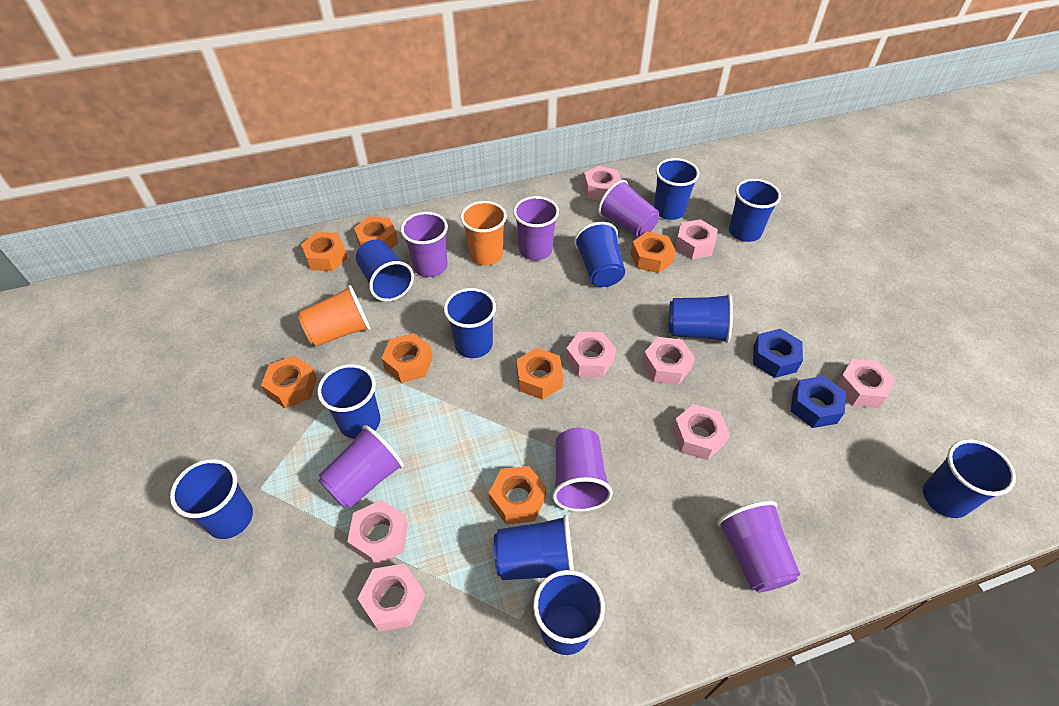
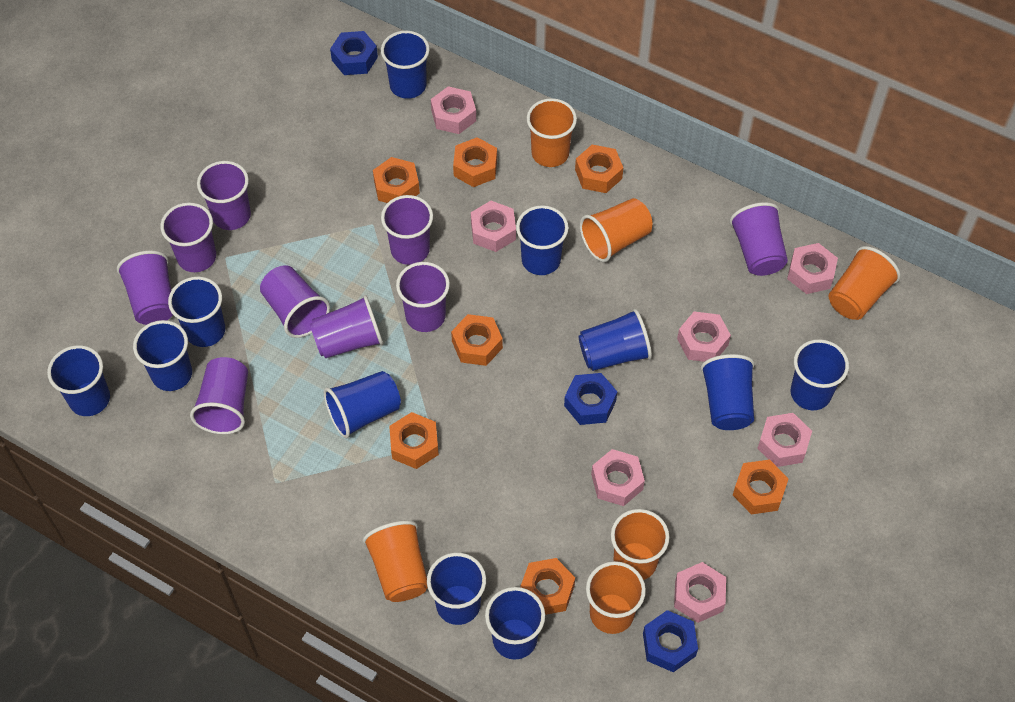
blue nut: 2 -> 3
orange cup: 2 -> 6
pink nut: 8 -> 7
purple cup: 6 -> 9

